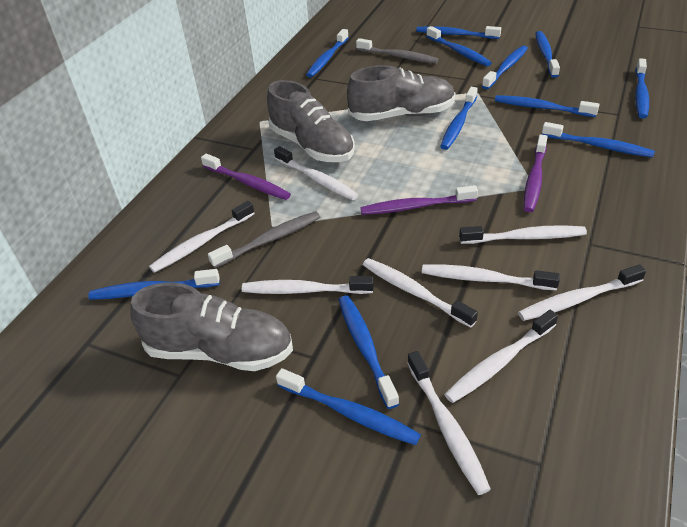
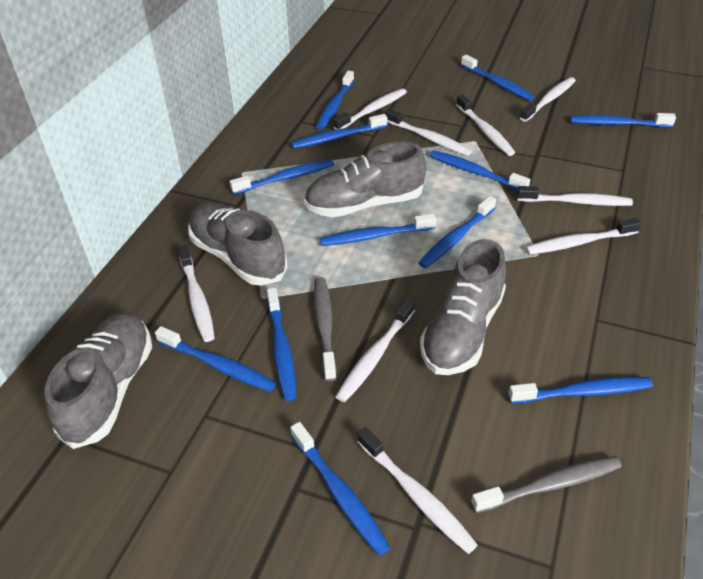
grey shoe: 3 -> 4
purple toothbrush: 3 -> 0

